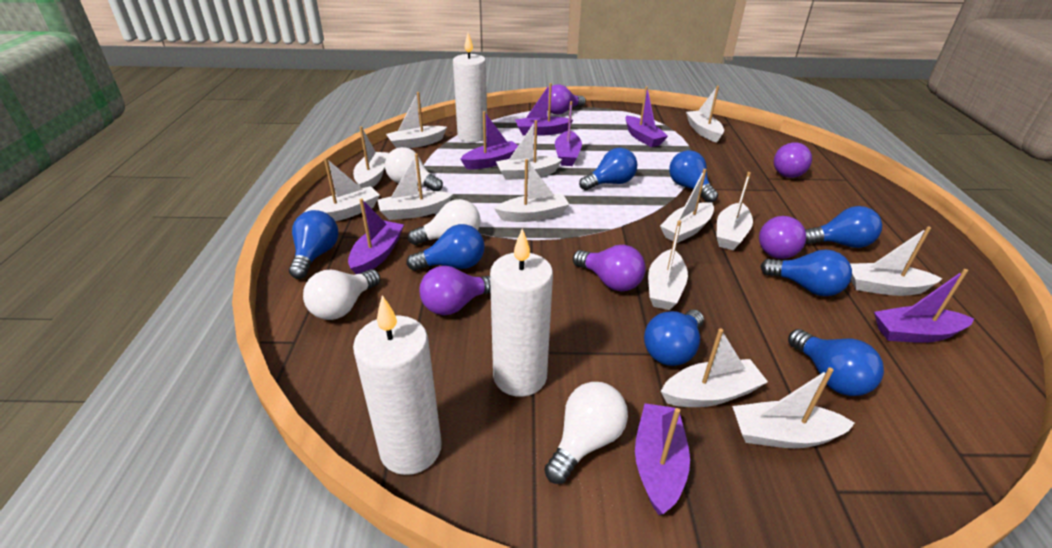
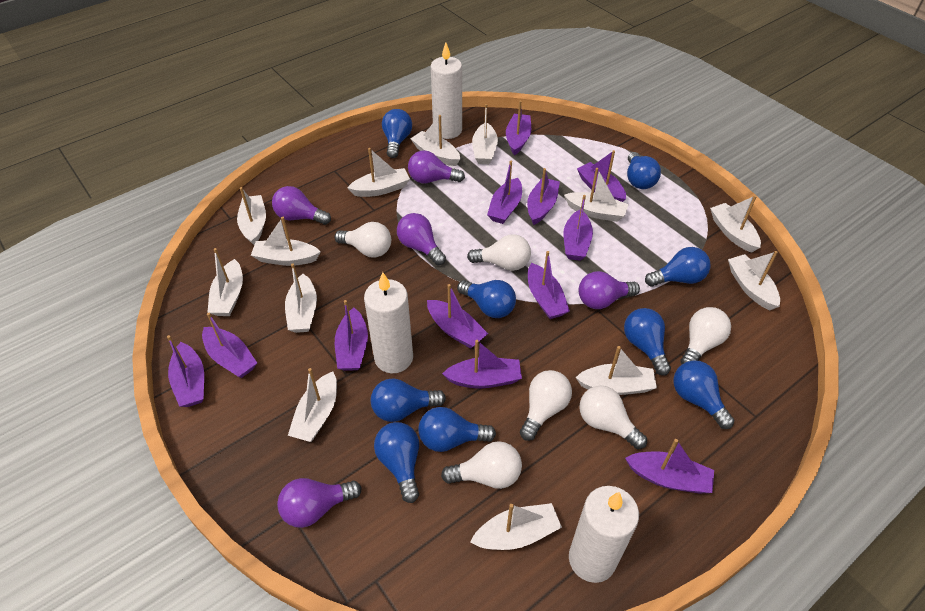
blue light bulb: 8 -> 9
purple boat: 7 -> 12
white light bulb: 4 -> 6

